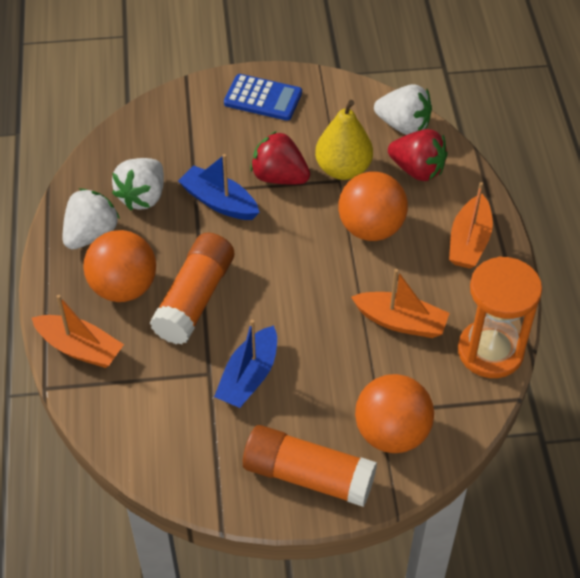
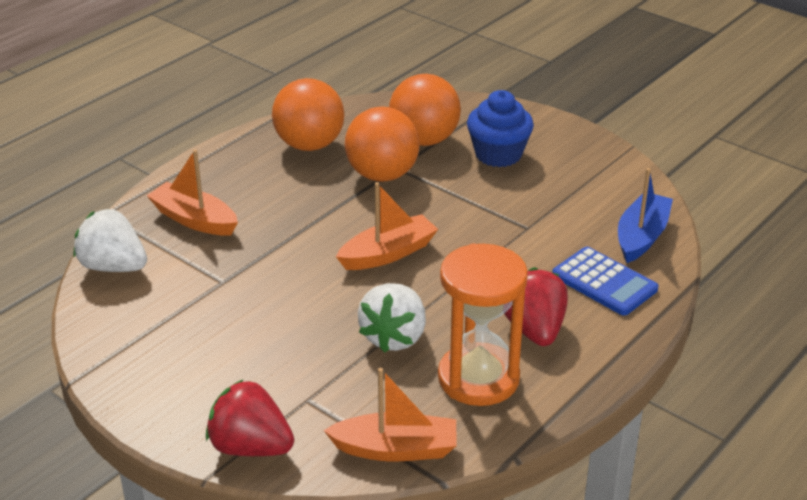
blue boat: 2 -> 1
blue cupcake: 0 -> 1
orange glue stick: 2 -> 0
white strawberry: 3 -> 2
yellow pear: 1 -> 0

